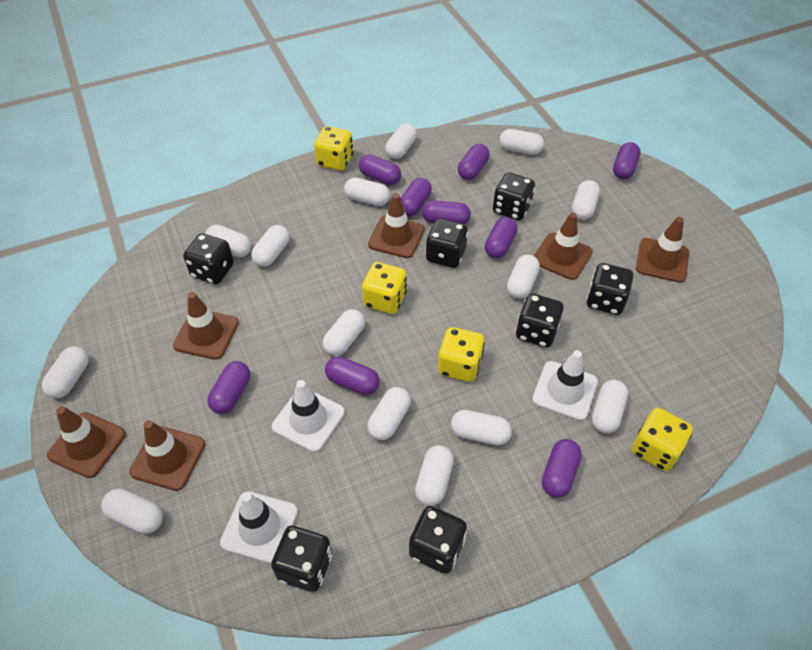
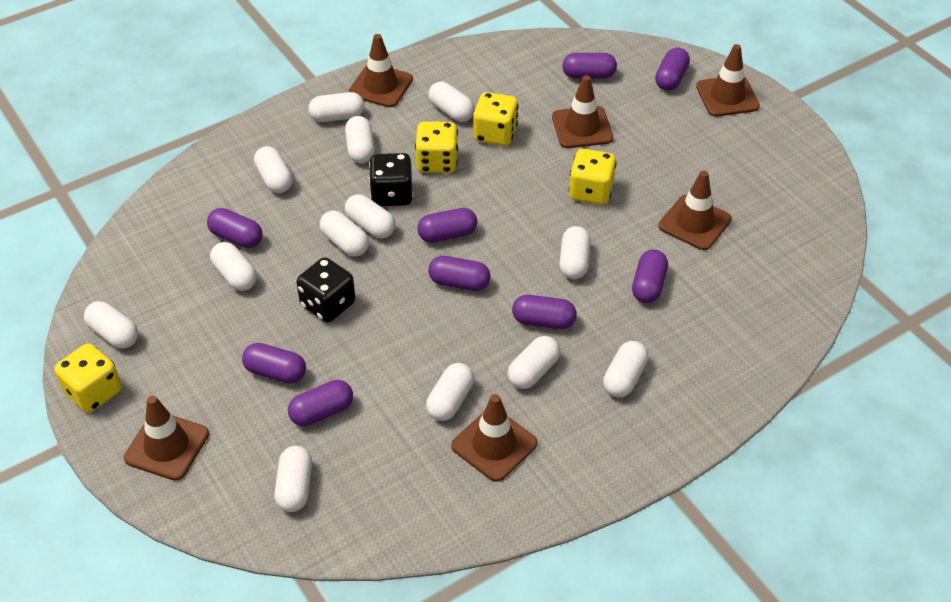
black dice: 7 -> 2
white capsule: 14 -> 13
white traffic cone: 3 -> 0

